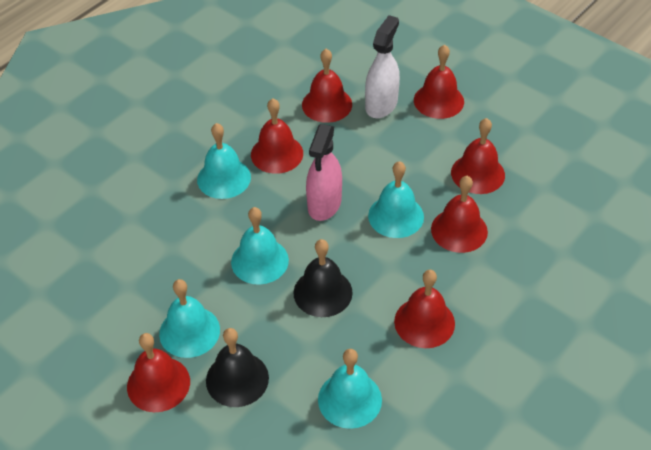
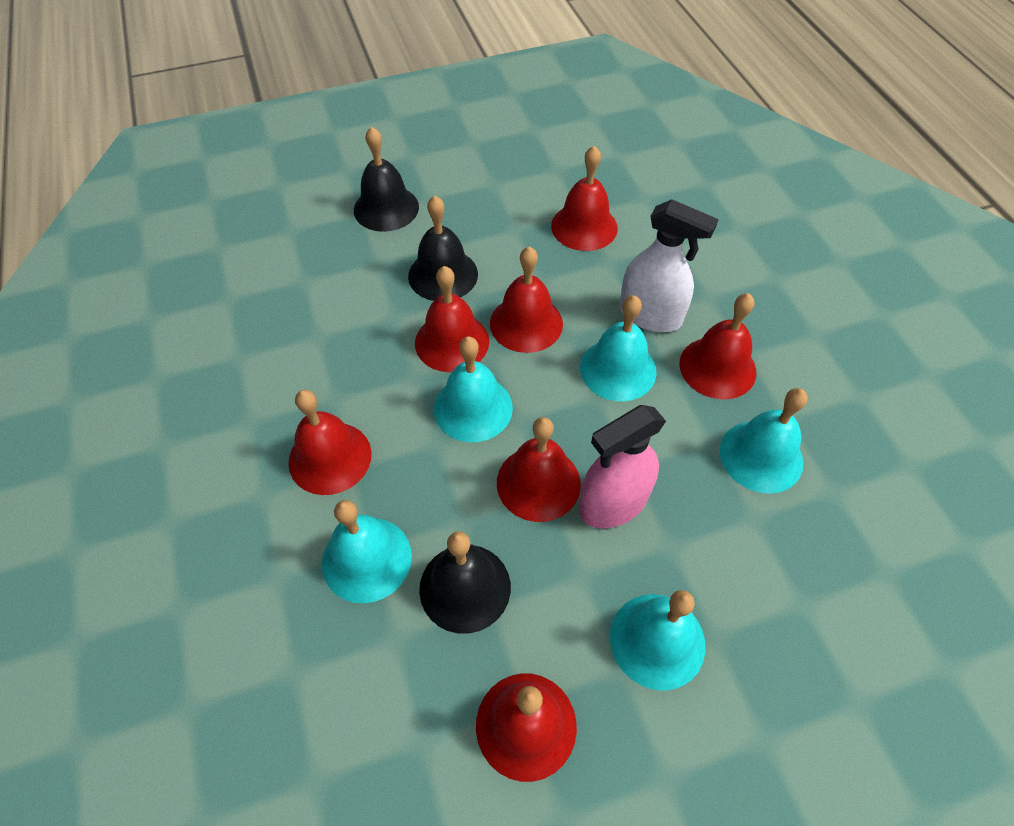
black bell: 2 -> 3

